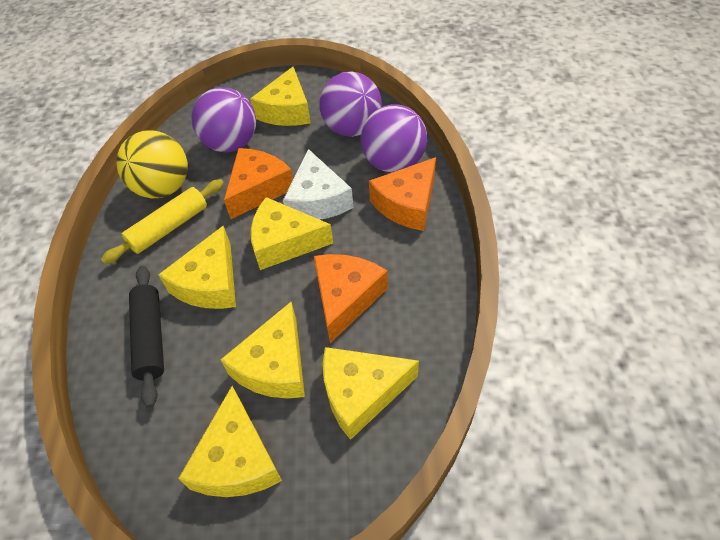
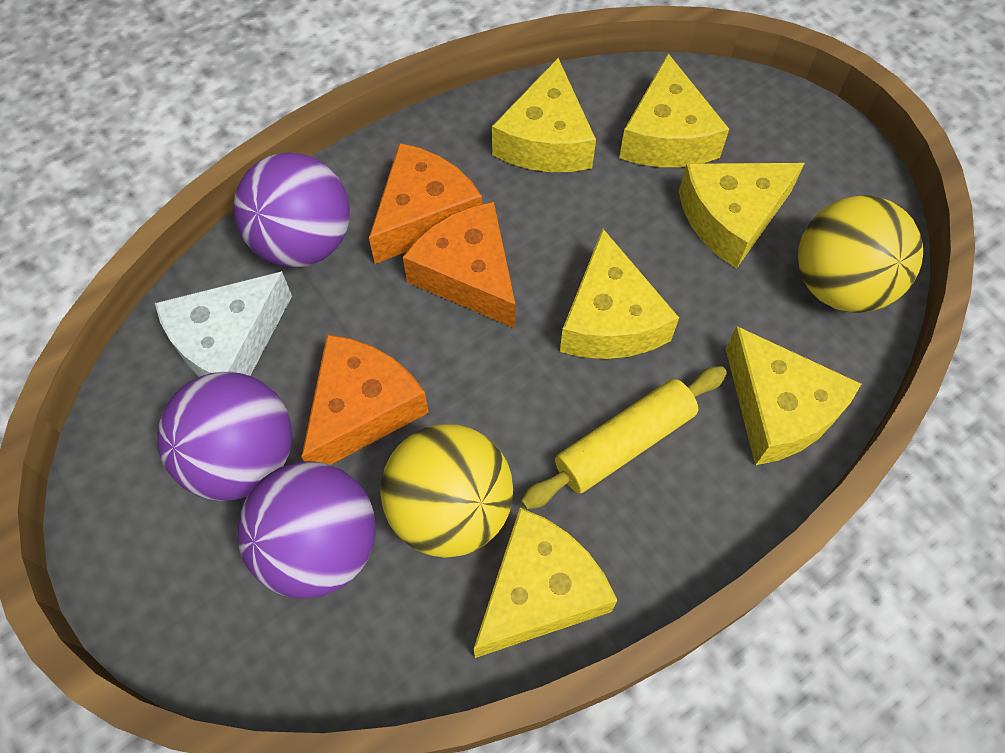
black rolling pin: 1 -> 0
yellow ball: 1 -> 2

